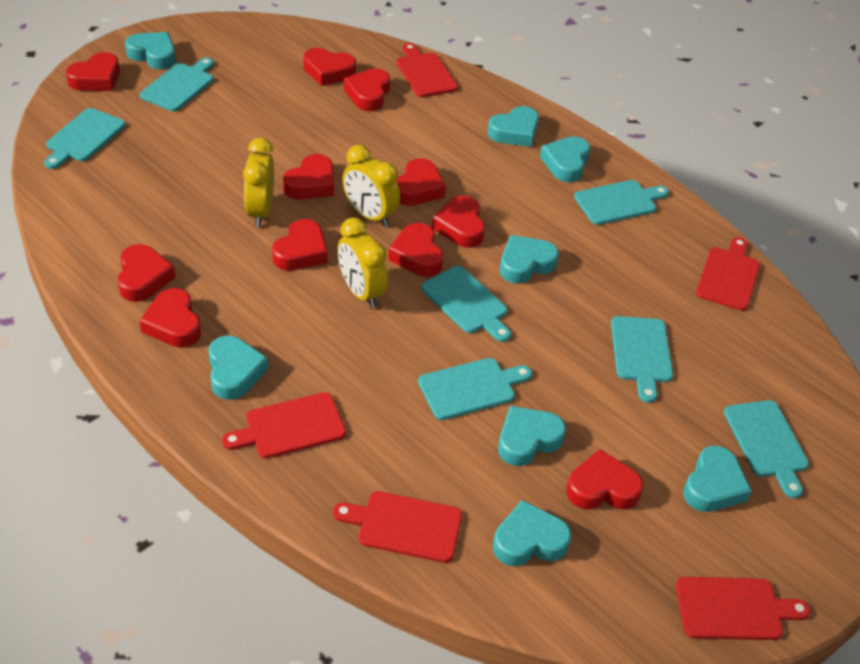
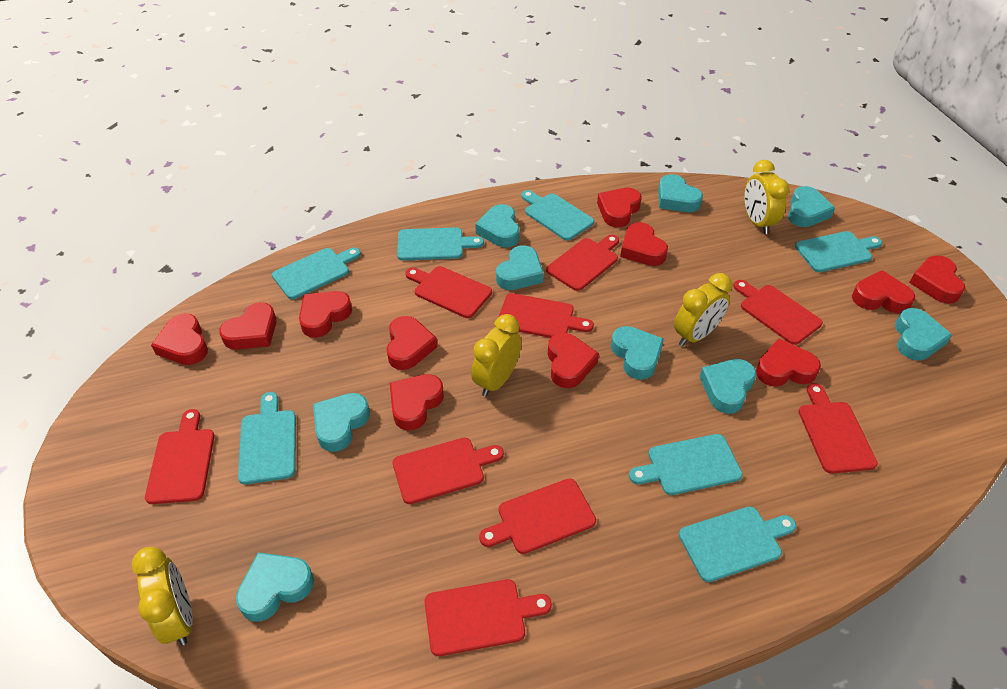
red cutting board: 5 -> 9
turquoise heart: 8 -> 9
yellow clock: 3 -> 4

